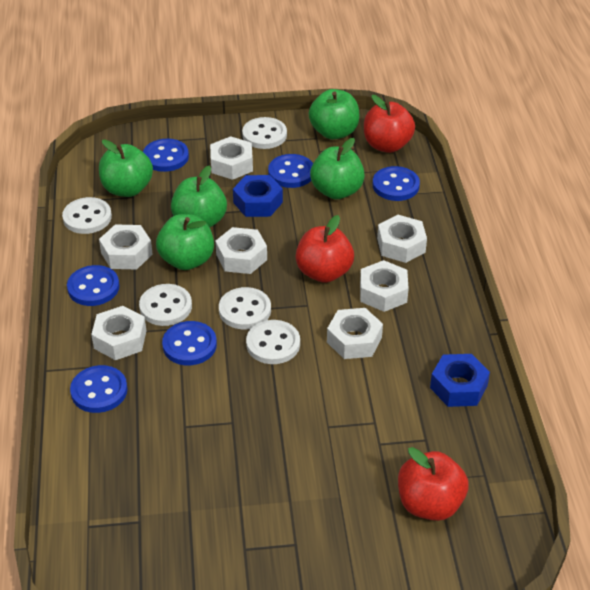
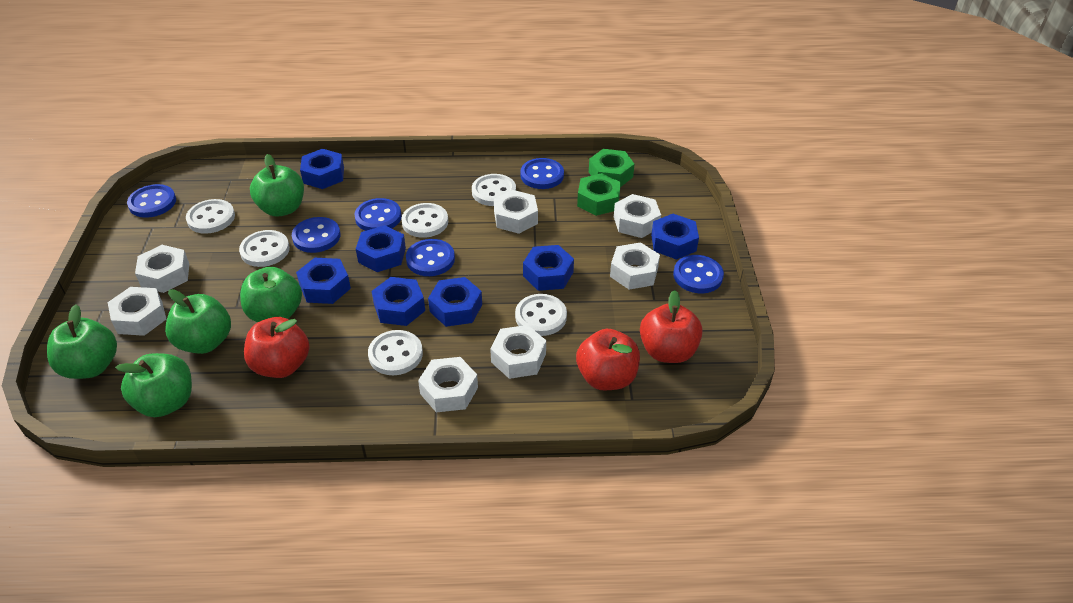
blue nut: 2 -> 7
green nut: 0 -> 2
white button: 5 -> 6

